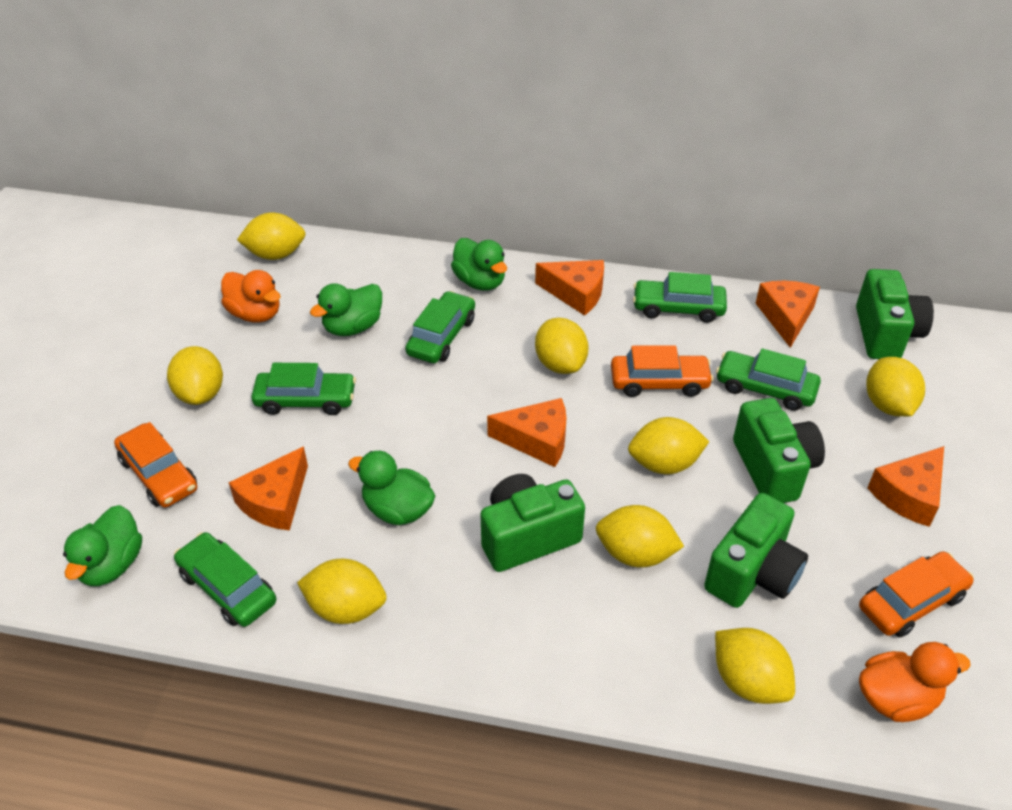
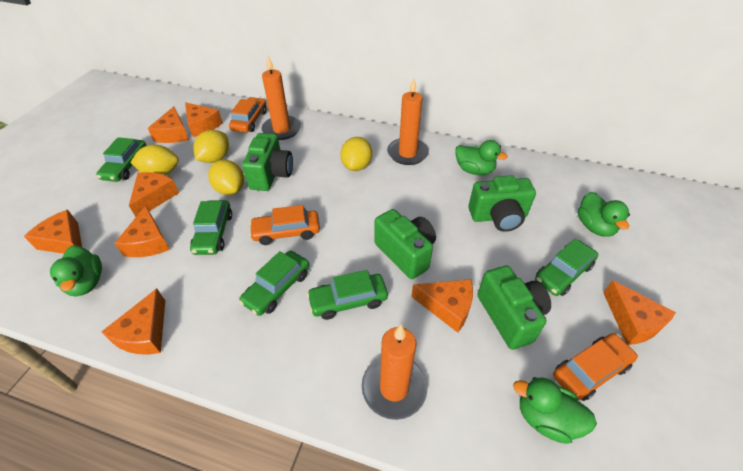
orange candle: 0 -> 3
orange cheese: 5 -> 8
orange duck: 2 -> 0
yellow lemon: 8 -> 4

